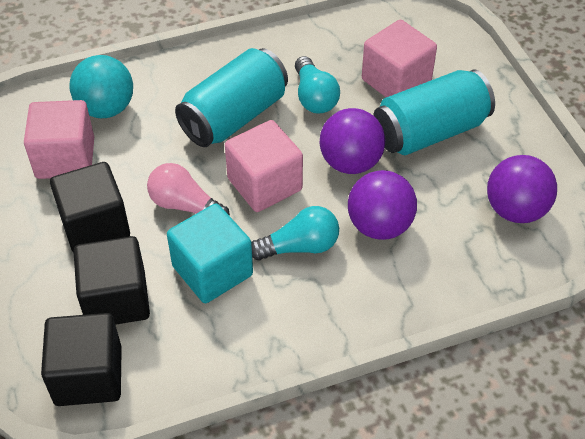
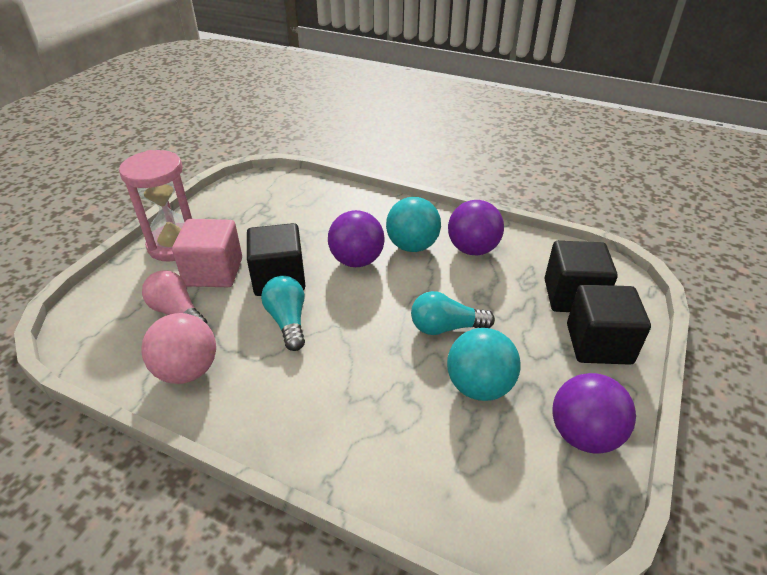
pink ball: 0 -> 1
pink cube: 3 -> 1
pink hourglass: 0 -> 1
turquoise ball: 1 -> 2
turquoise can: 2 -> 0
turquoise cube: 1 -> 0

